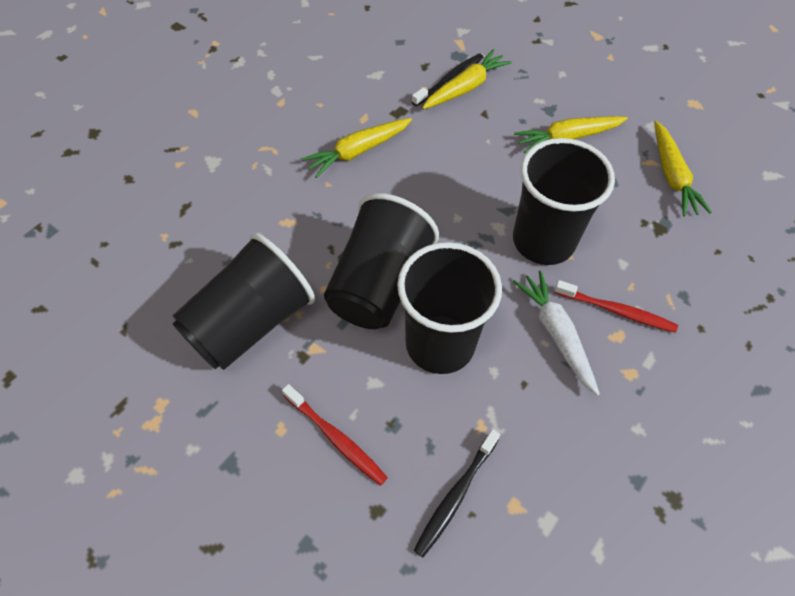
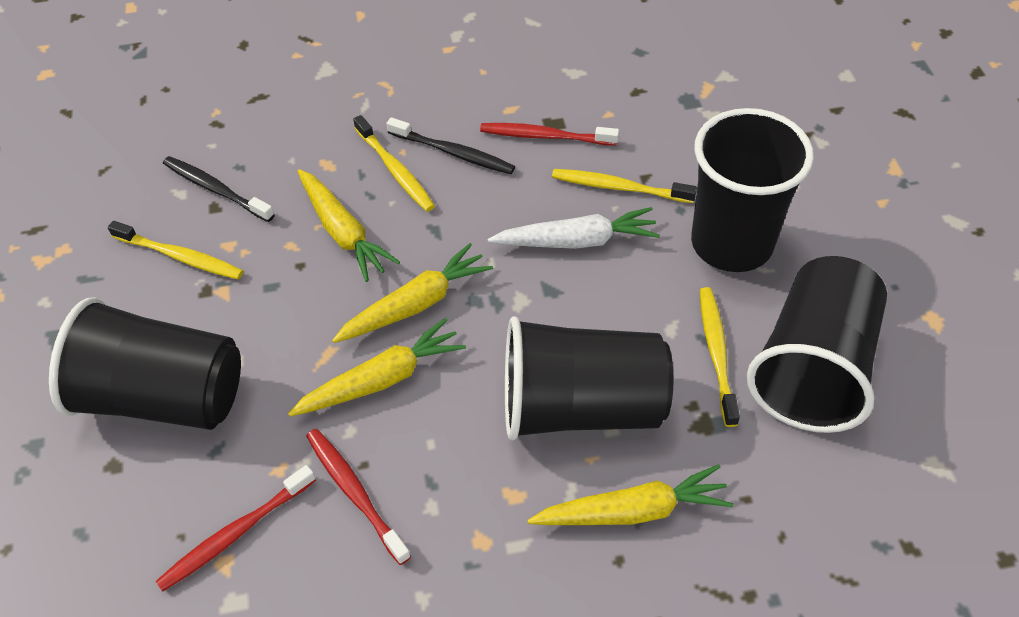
red toothbrush: 2 -> 3
yellow toothbrush: 0 -> 4

